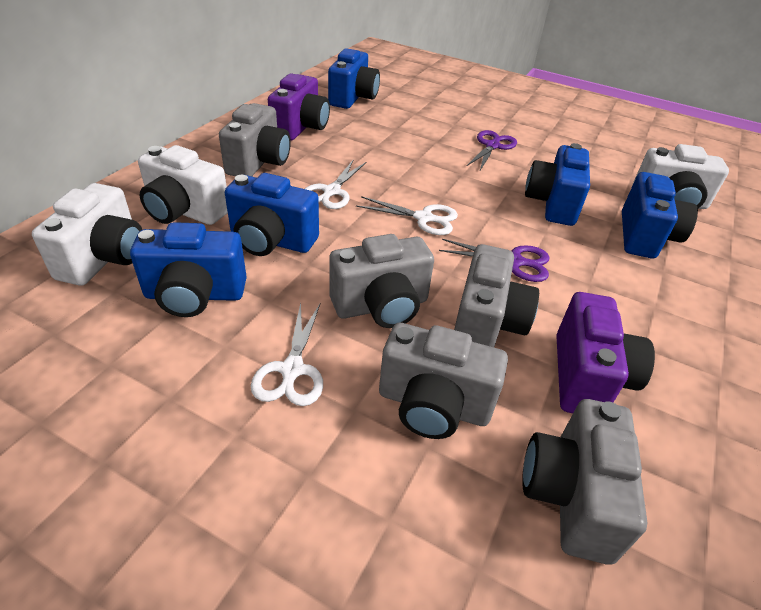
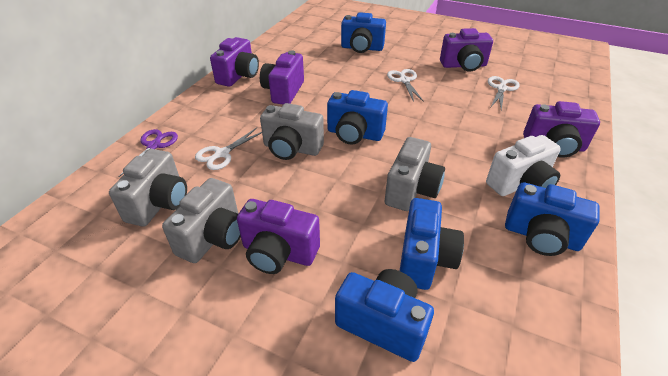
grey camera: 5 -> 4
purple camera: 2 -> 5
purple scissors: 2 -> 1
white camera: 3 -> 1

